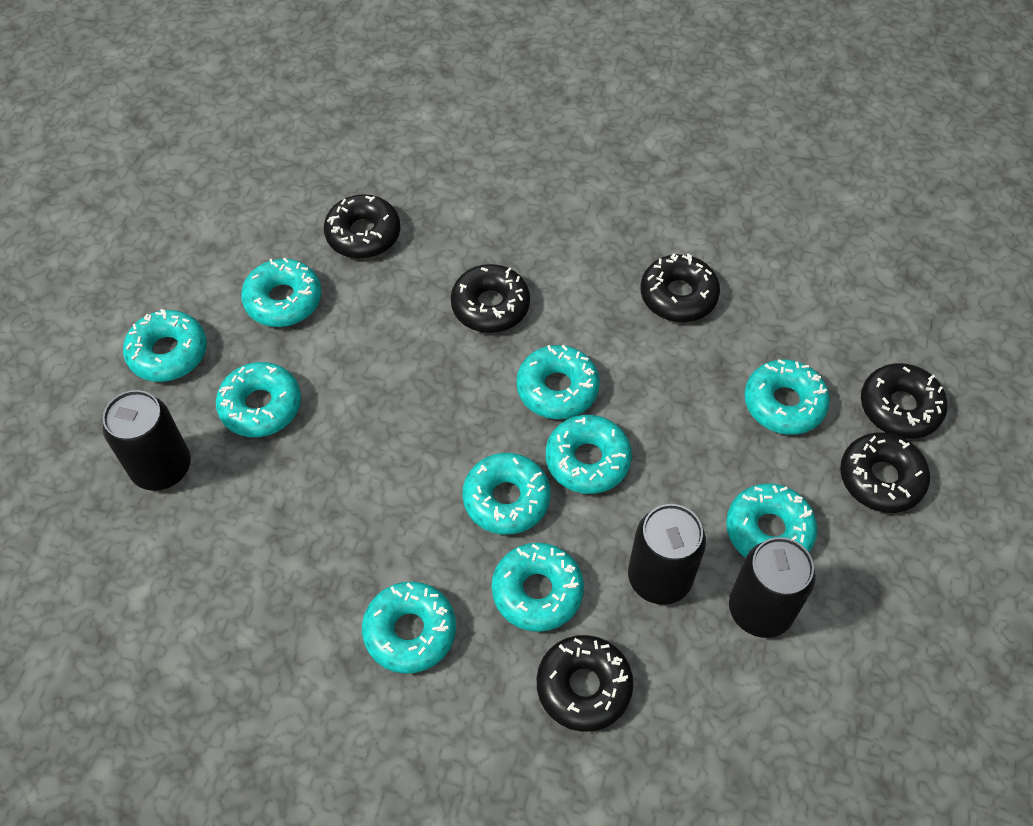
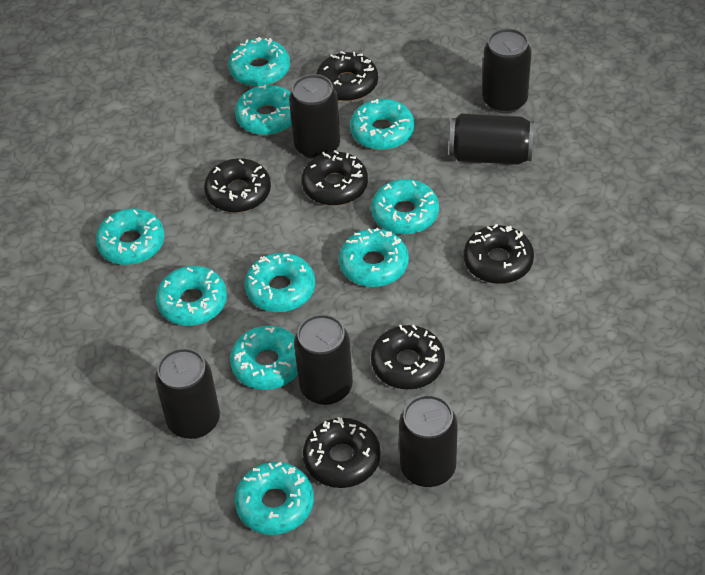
black can: 3 -> 6

